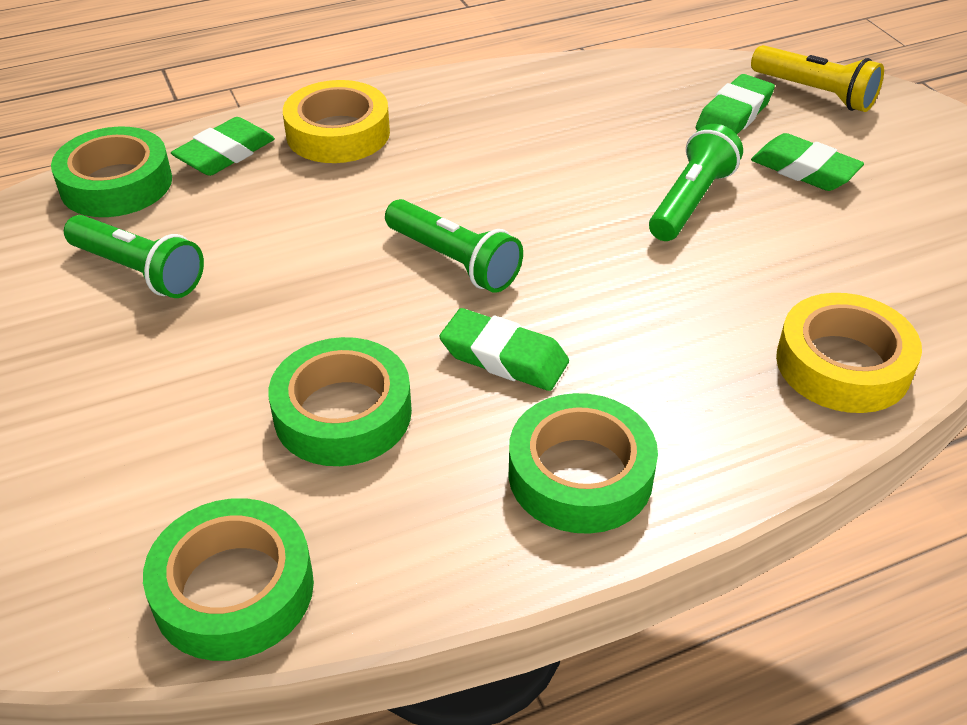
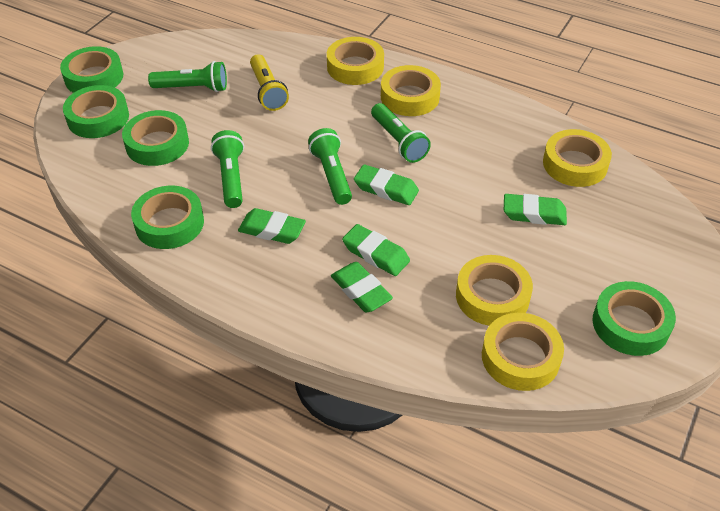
green eraser: 4 -> 5
green flashlight: 3 -> 4
green tape: 4 -> 5
yellow tape: 2 -> 5

